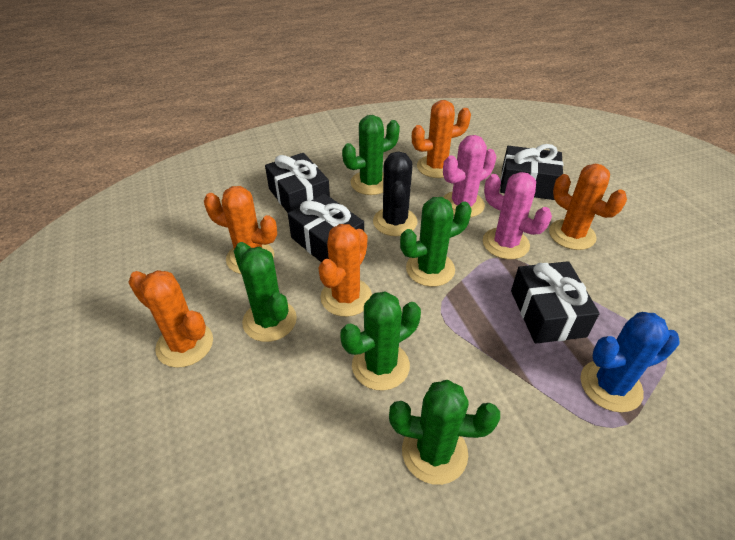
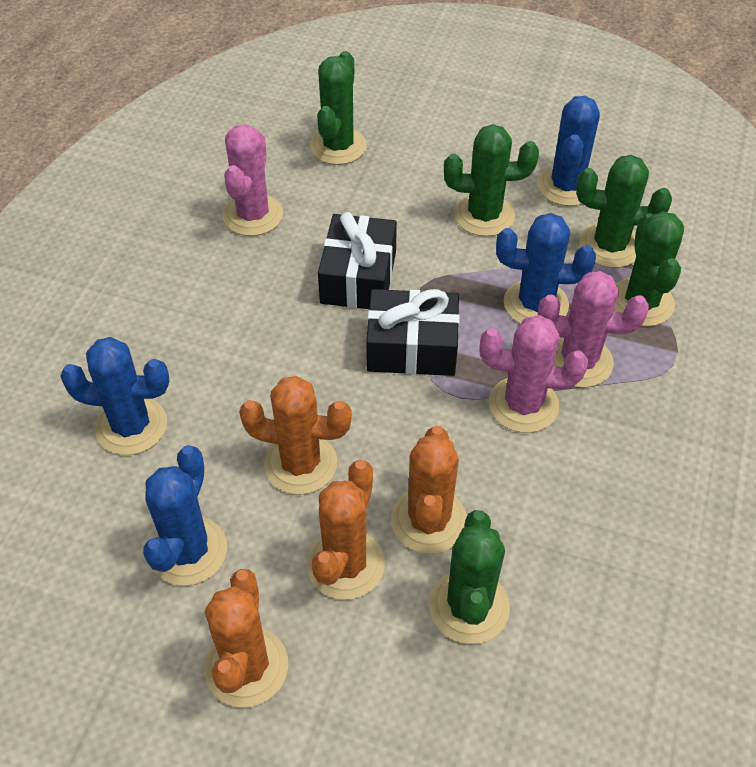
black cactus: 1 -> 0
black gift: 4 -> 2
blue cactus: 1 -> 4
orange cactus: 5 -> 4
pink cactus: 2 -> 3

